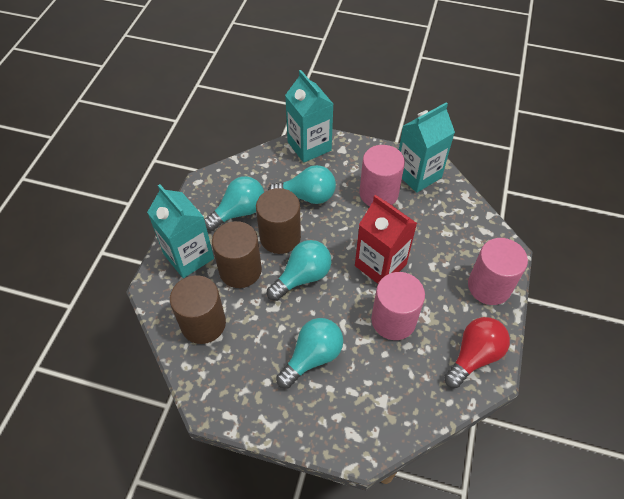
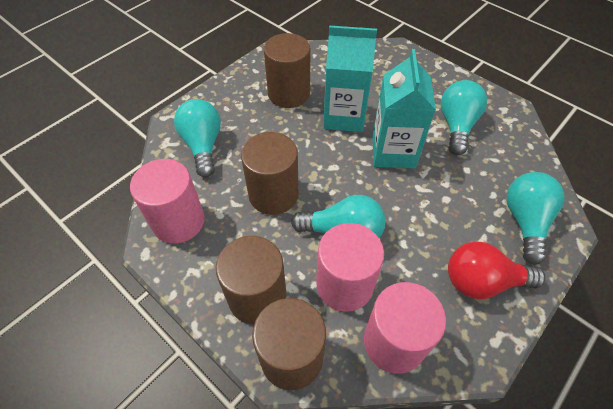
brown cylinder: 3 -> 4
red carton: 1 -> 0
turquoise carton: 3 -> 2

